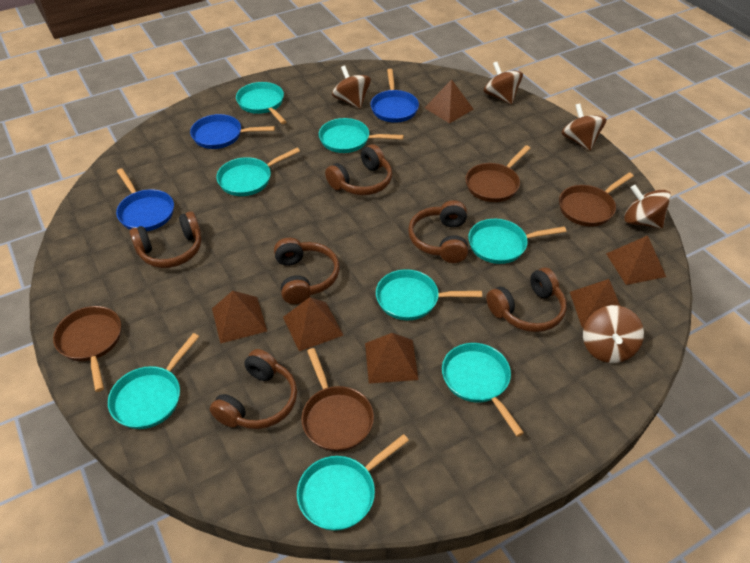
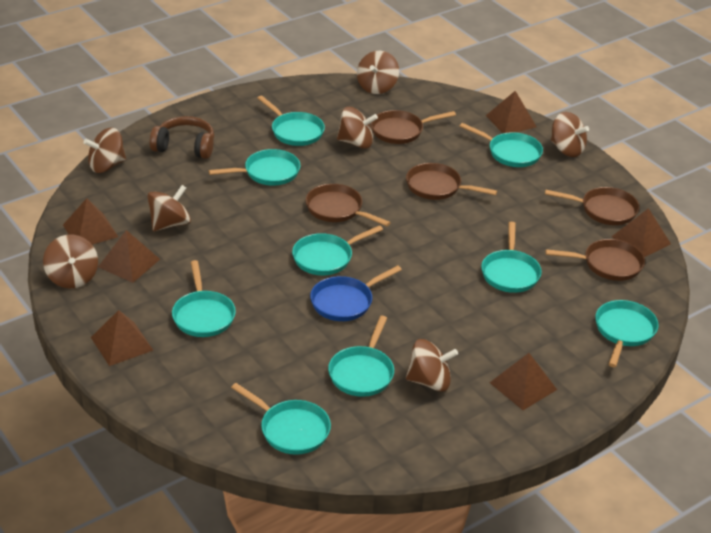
blue pan: 3 -> 1
brown headphones: 6 -> 1
brown pan: 4 -> 5
brown spinning top: 5 -> 7
turquoise pan: 8 -> 9

